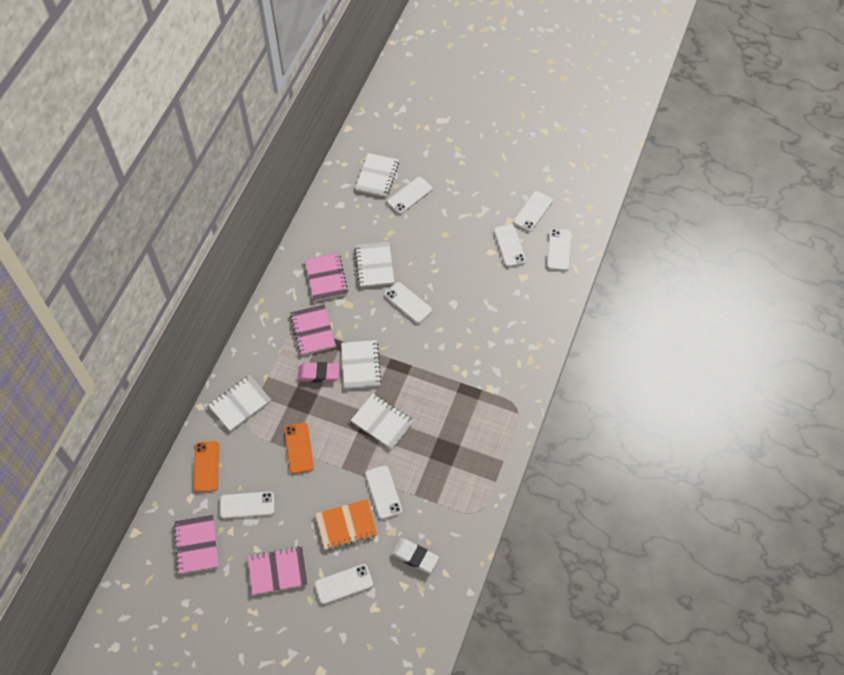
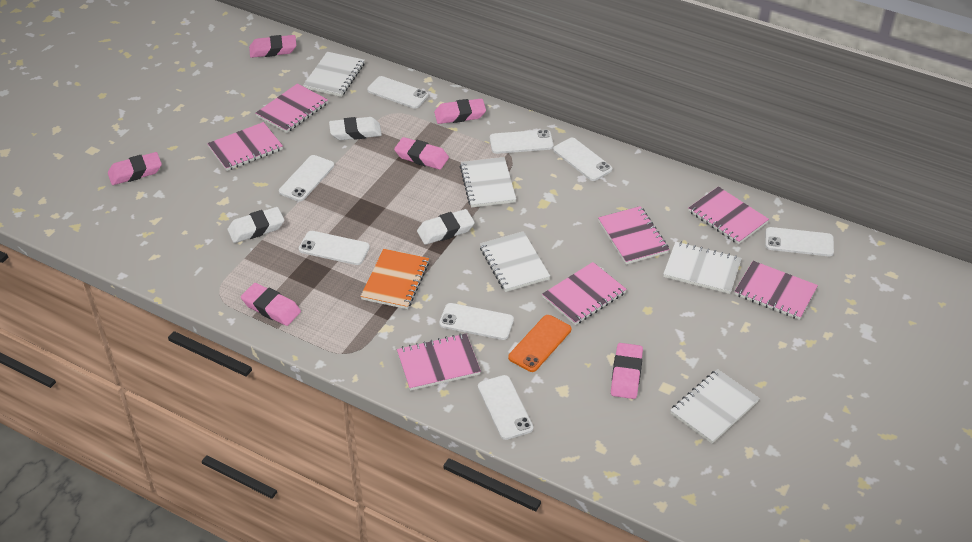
orange phone: 2 -> 1
pink eraser: 1 -> 6
pink notebook: 4 -> 7
white eraser: 1 -> 3

